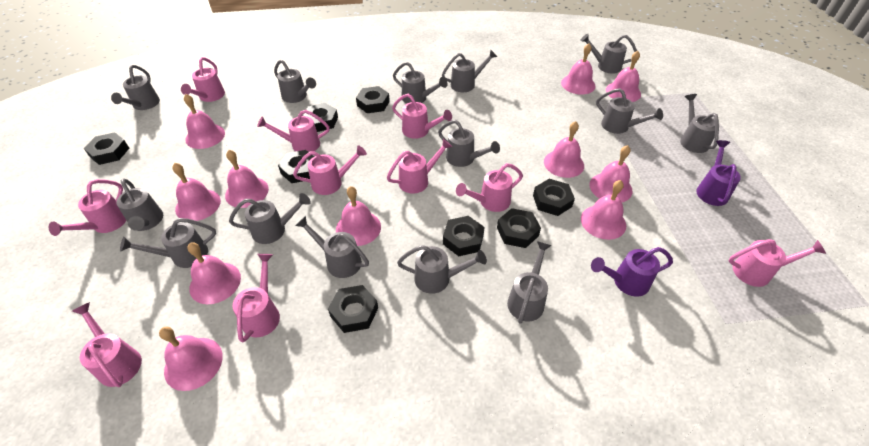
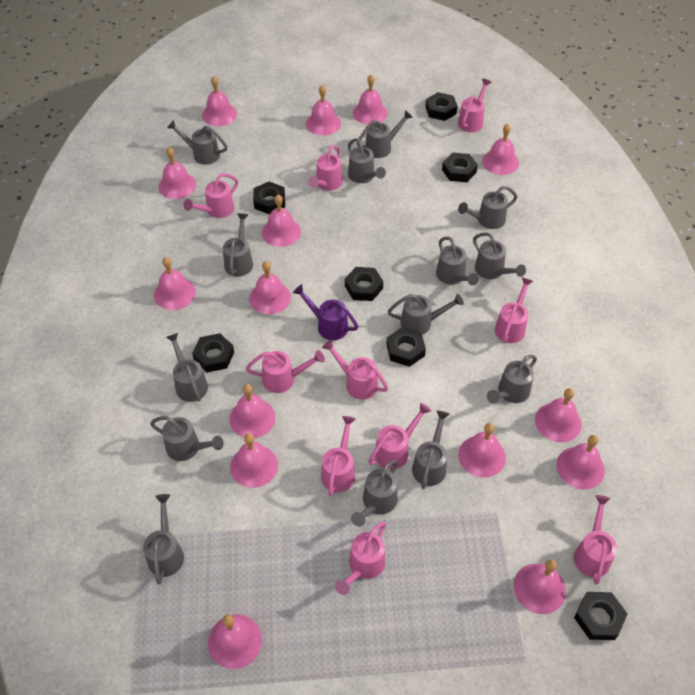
black nut: 8 -> 7
pink bell: 11 -> 15
purple watering can: 2 -> 1

